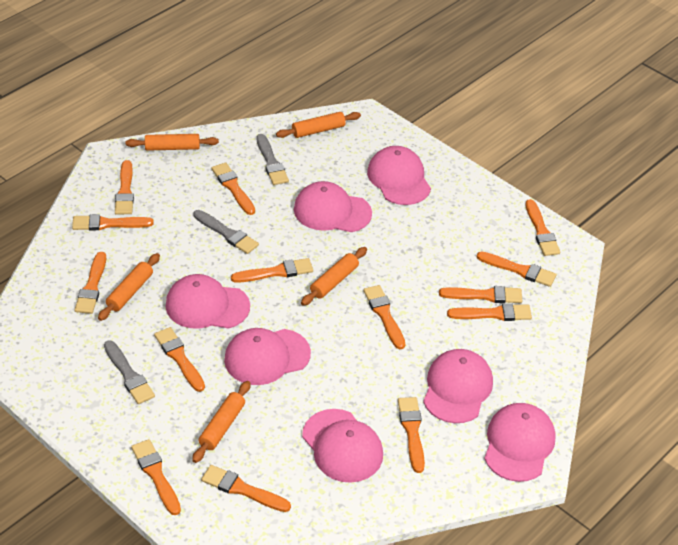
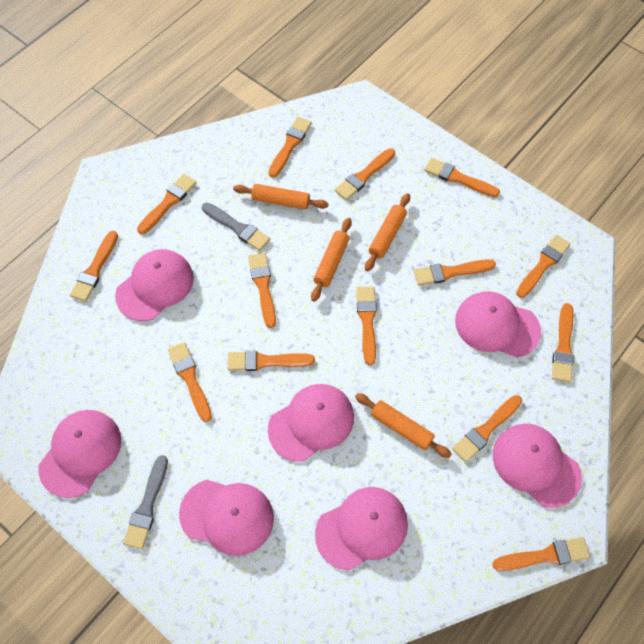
grey brush: 3 -> 2
orange rolling pin: 5 -> 4

